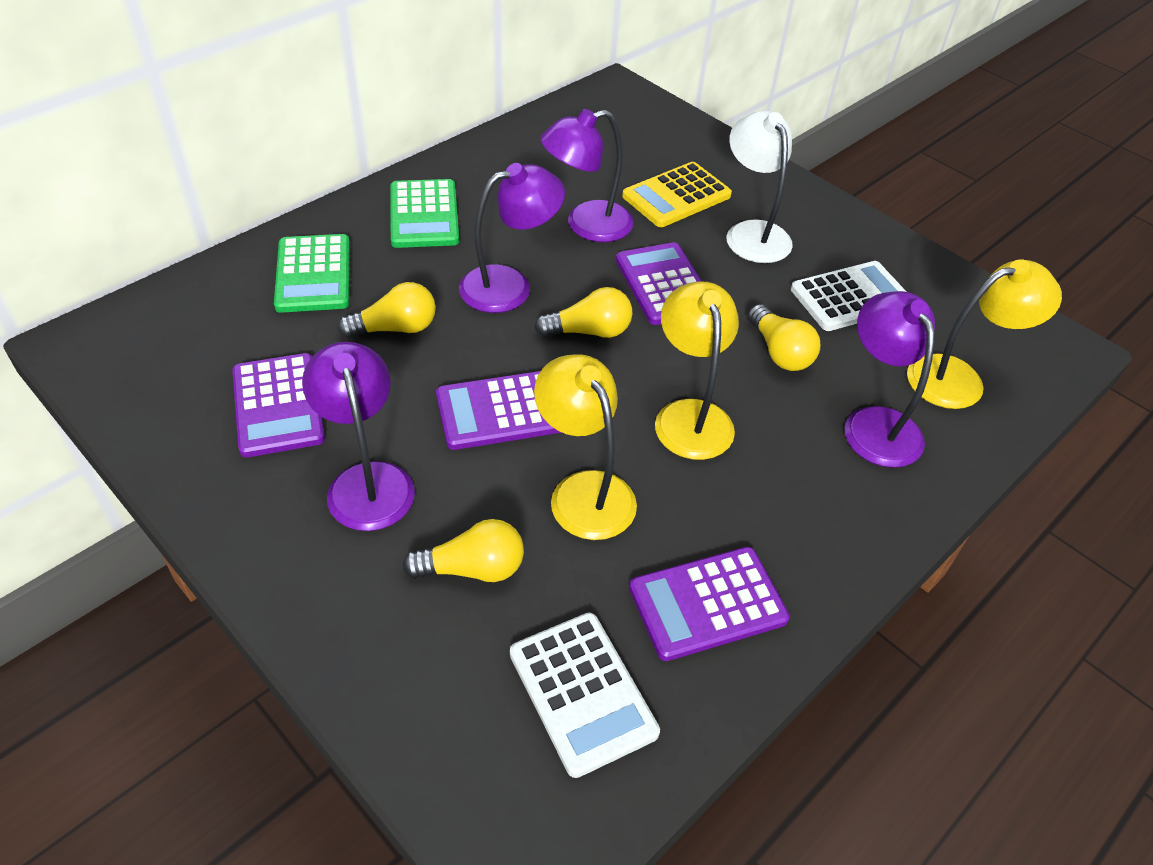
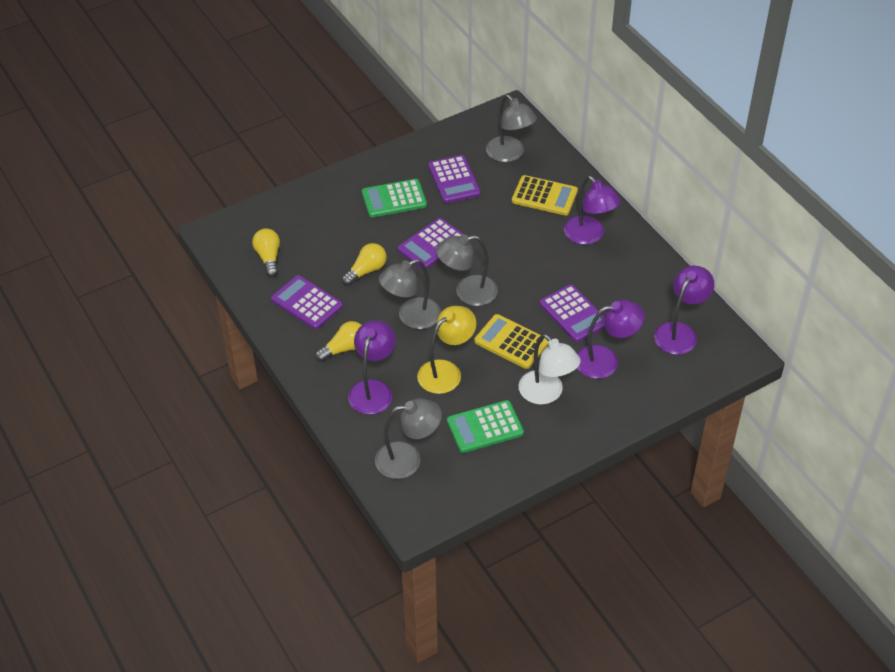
grey lamp: 0 -> 4
white calculator: 2 -> 0
yellow calculator: 1 -> 2
yellow lamp: 3 -> 1
yellow light bulb: 4 -> 3

